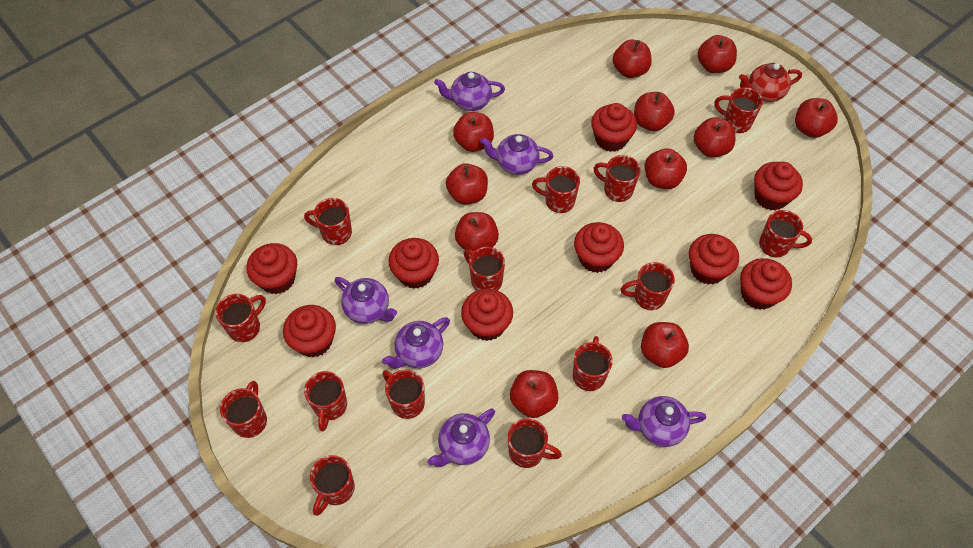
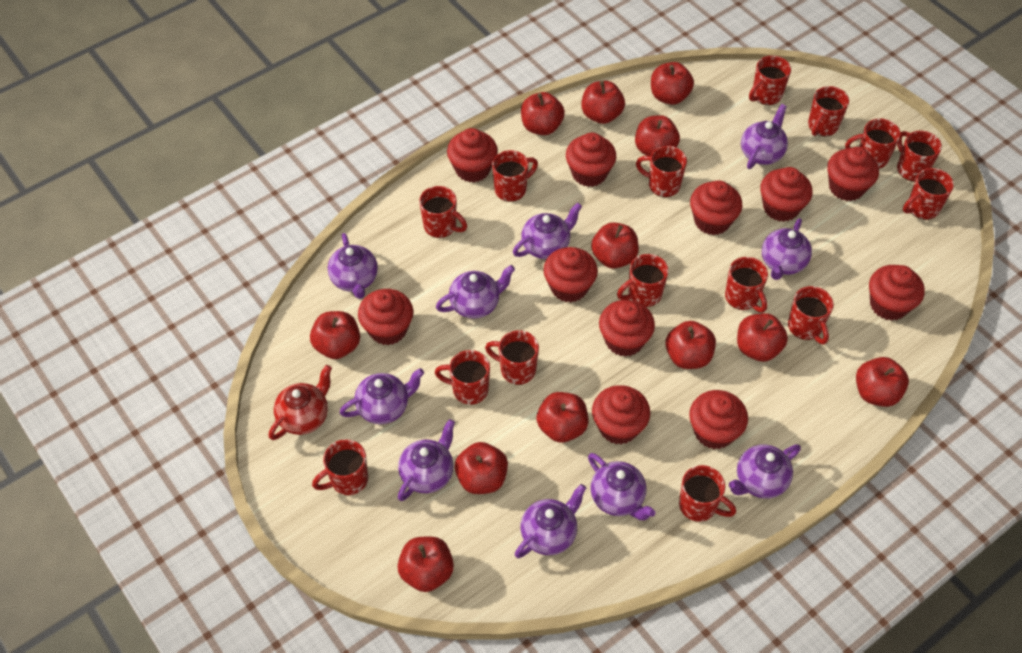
purple teapot: 6 -> 10
red apple: 11 -> 12
red cupcake: 9 -> 11
red mug: 14 -> 15

